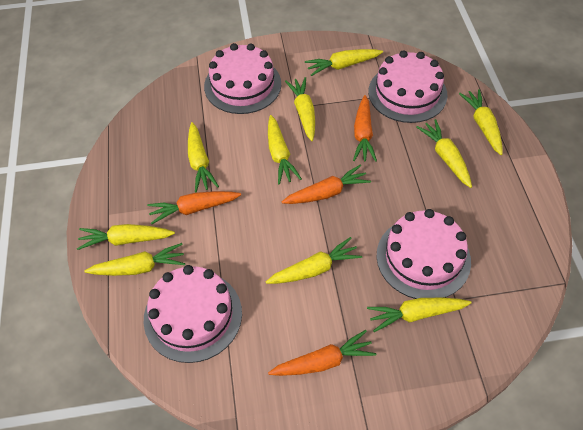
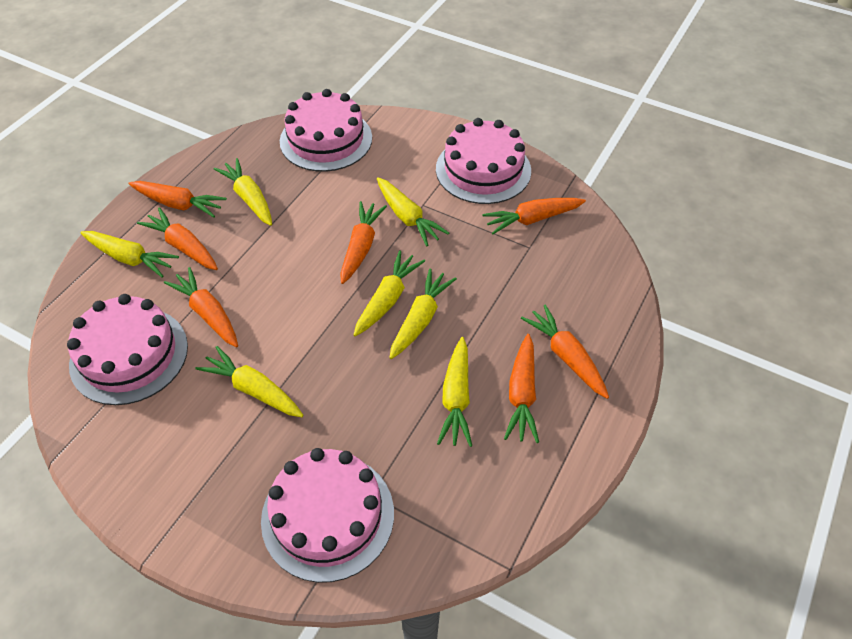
orange carrot: 4 -> 7
yellow carrot: 10 -> 7

